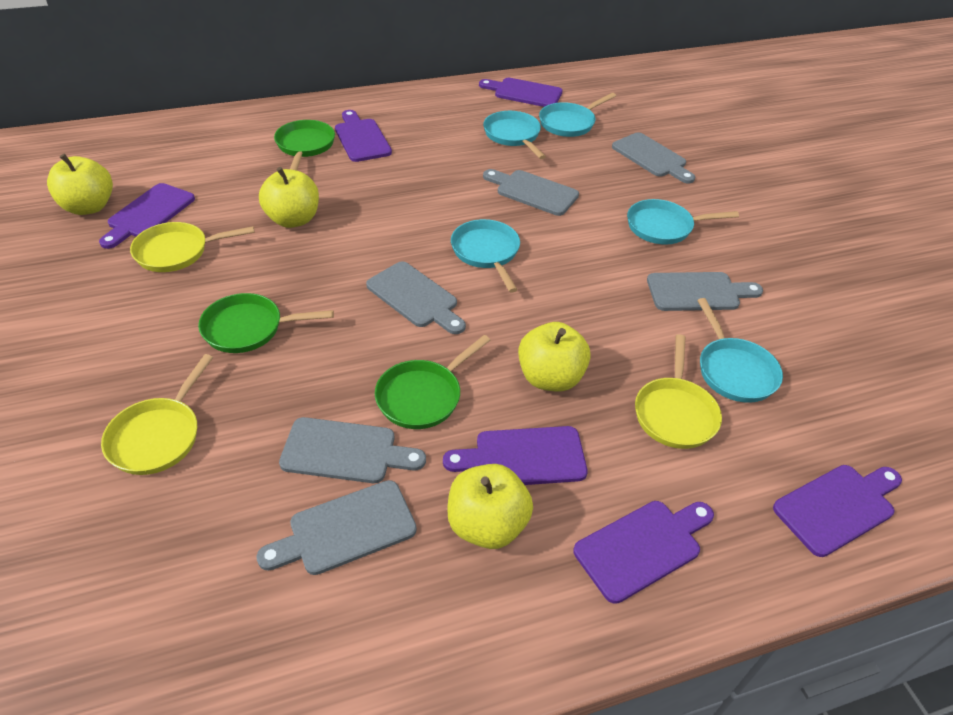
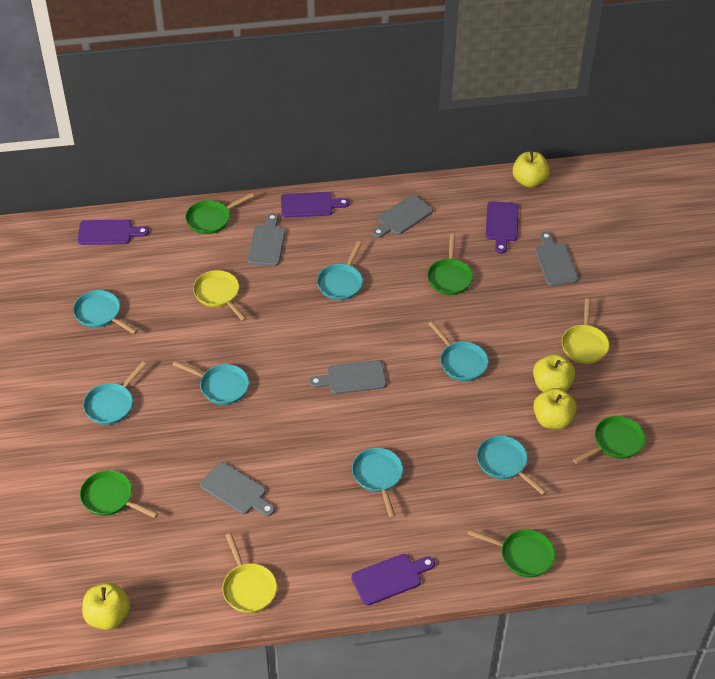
green pan: 3 -> 5
grey cutting board: 6 -> 5
purple cutting board: 6 -> 4
turquoise pan: 5 -> 7

